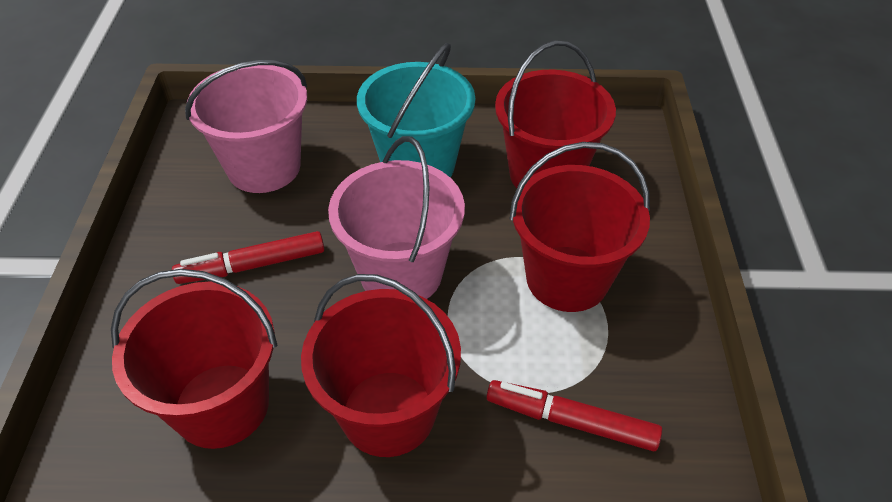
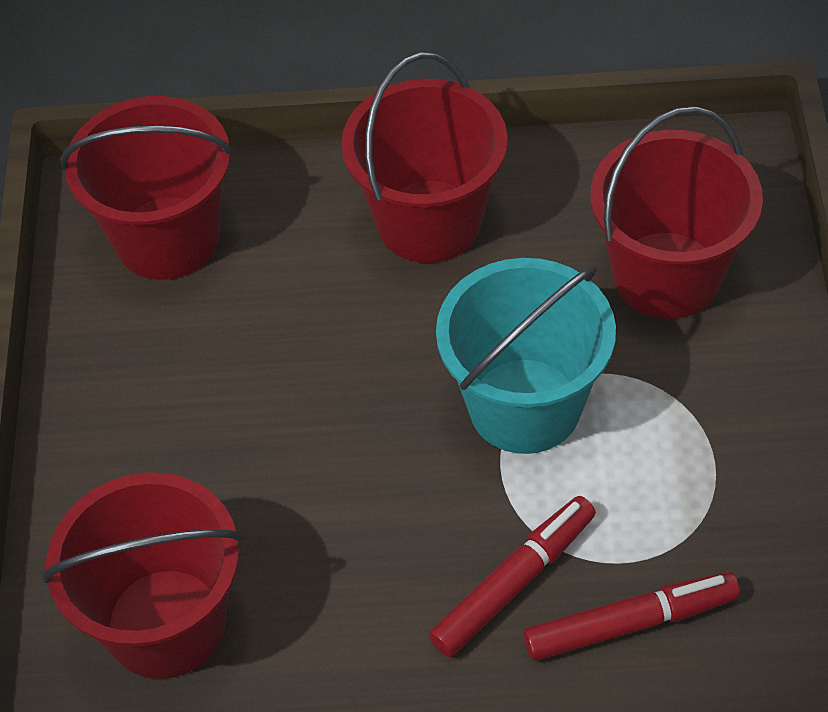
pink bucket: 2 -> 0

